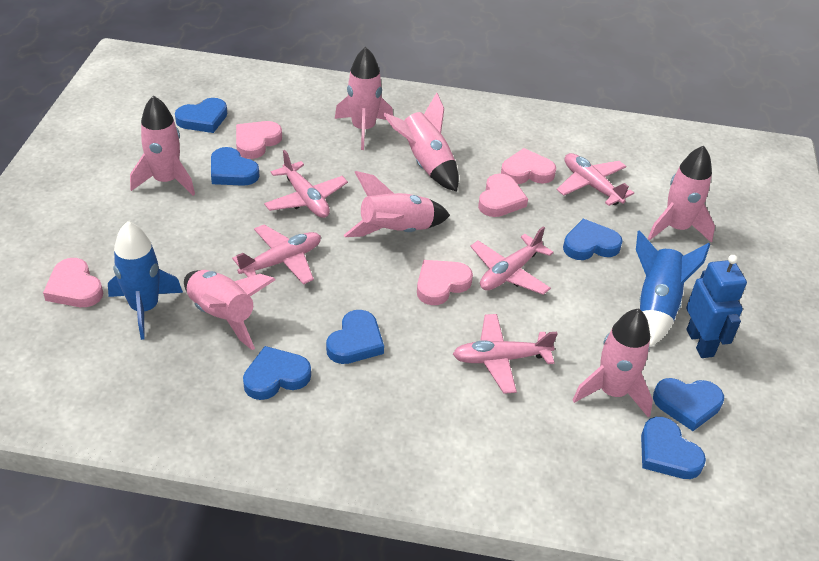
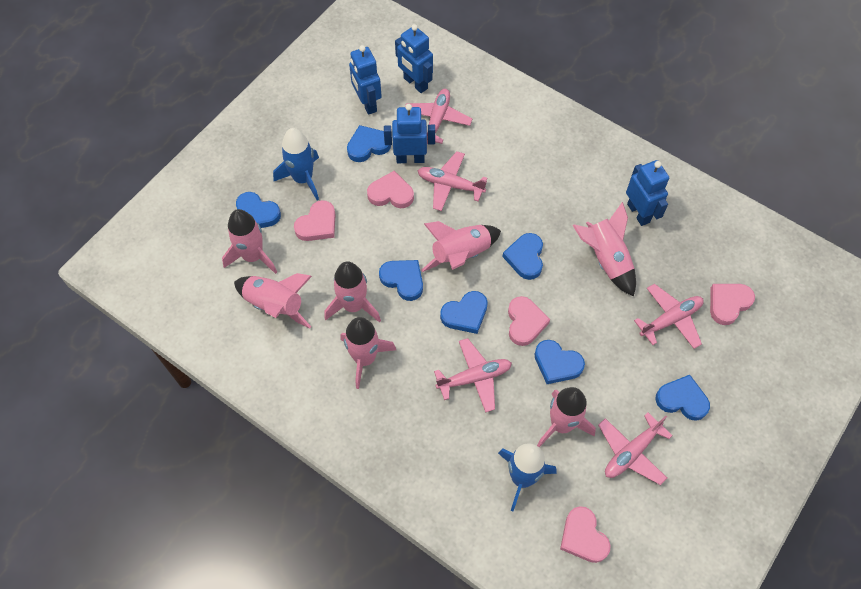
blue robot: 1 -> 4

